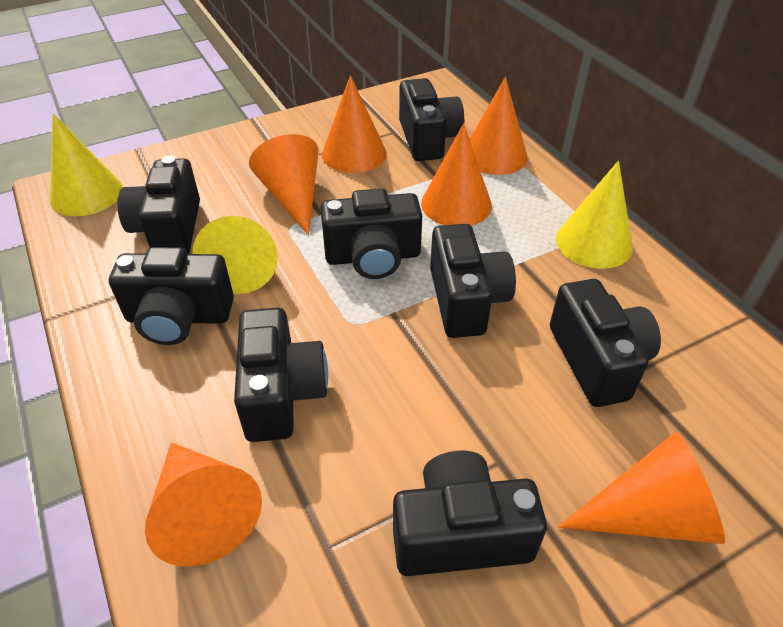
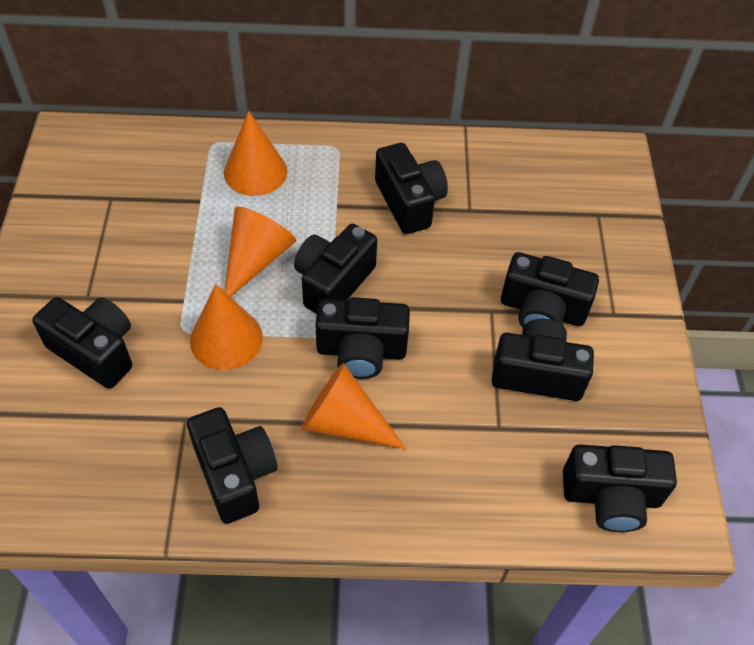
orange cone: 6 -> 4
yellow cone: 3 -> 0

